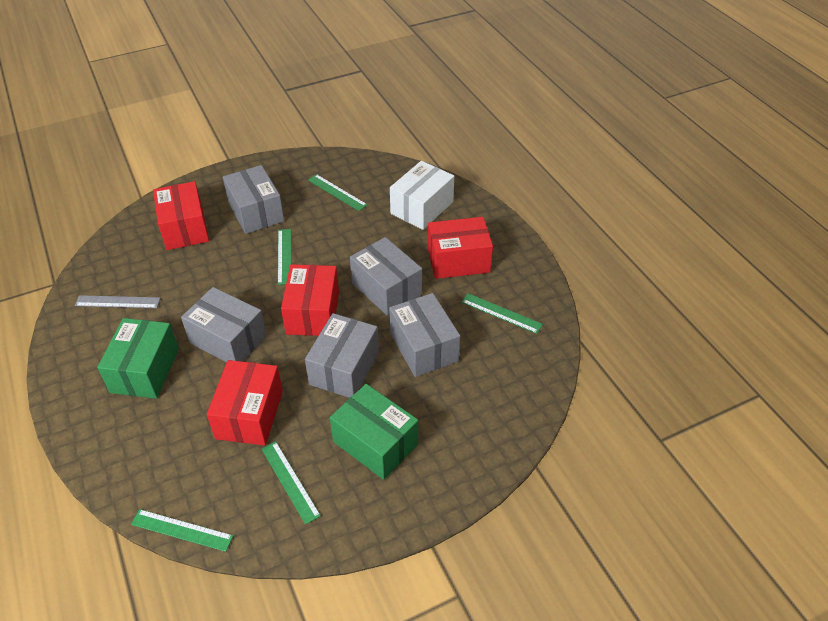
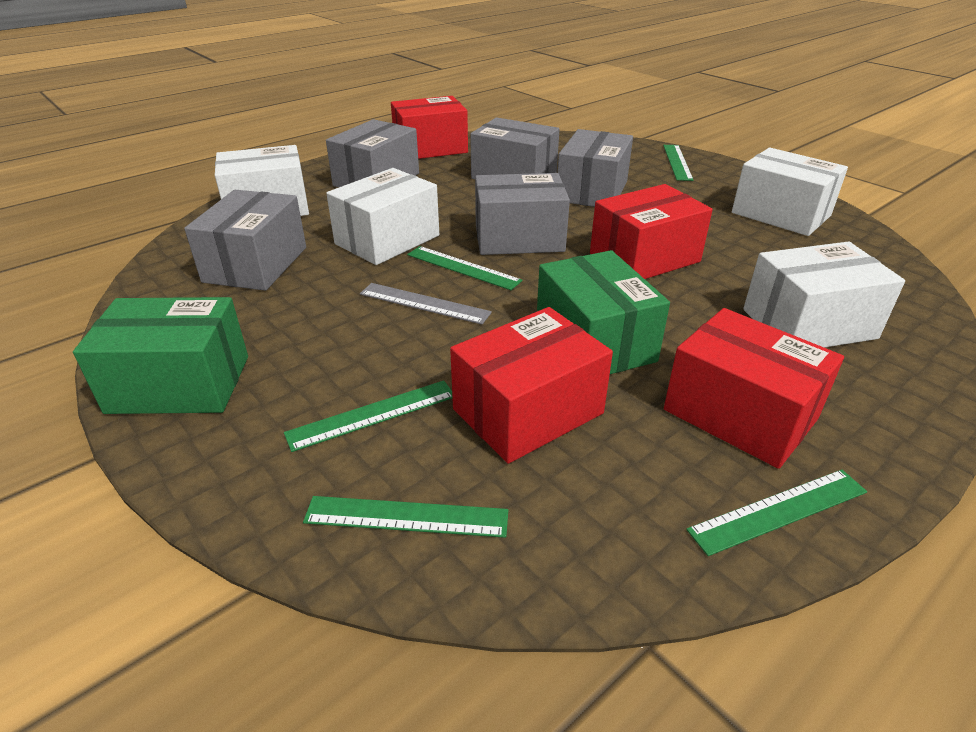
white box: 1 -> 4

